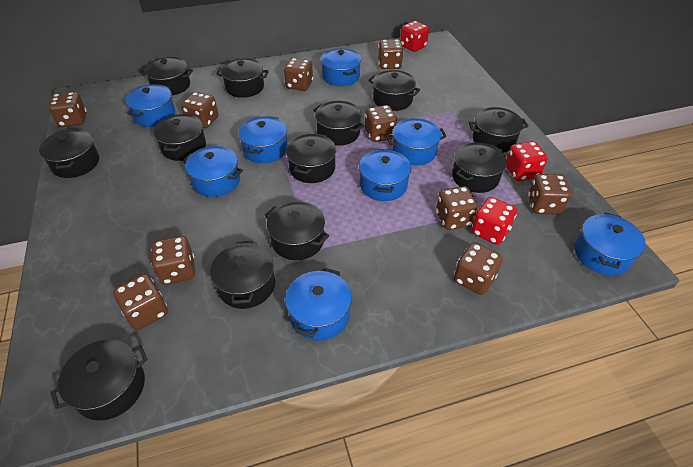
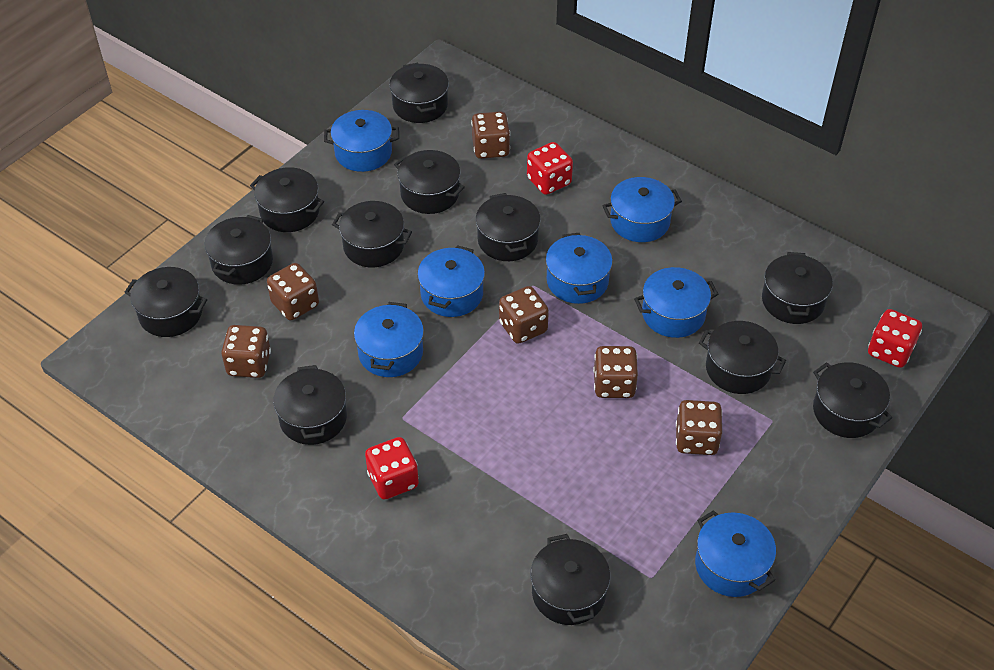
blue pot: 8 -> 7
brown dice: 10 -> 6

